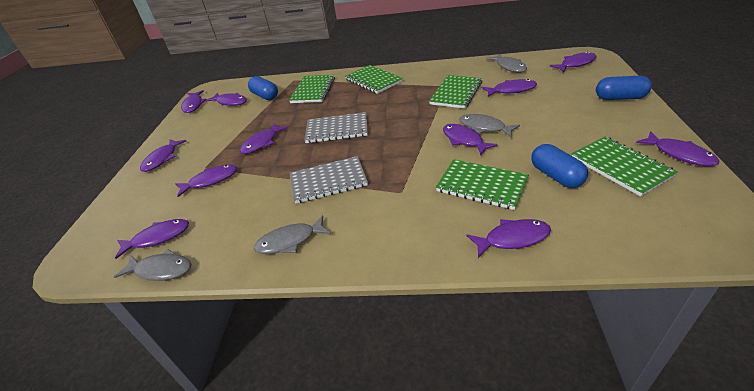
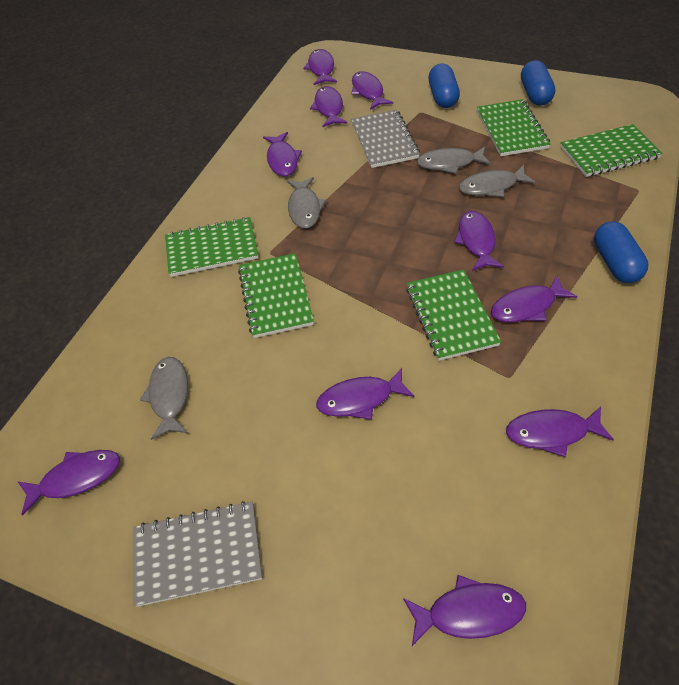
purple fish: 11 -> 10

